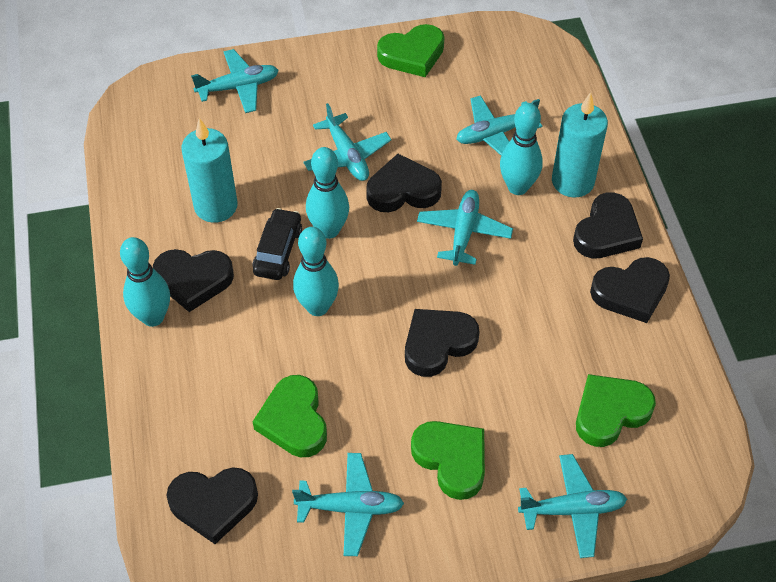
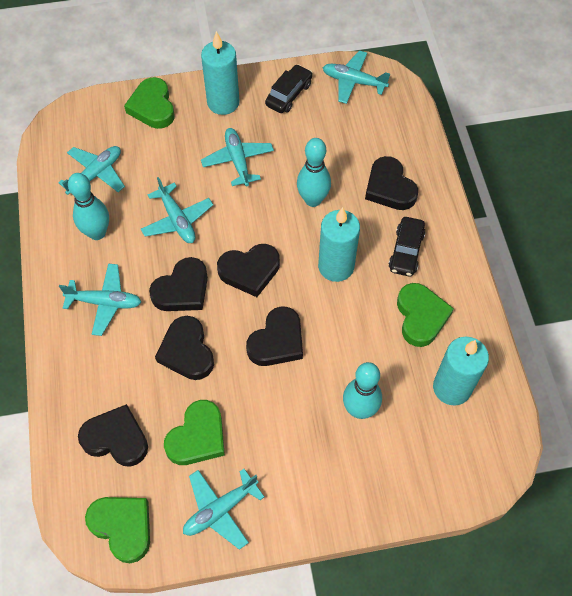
black car: 1 -> 2
turquoise bowling pin: 4 -> 3
turquoise candle: 2 -> 3

